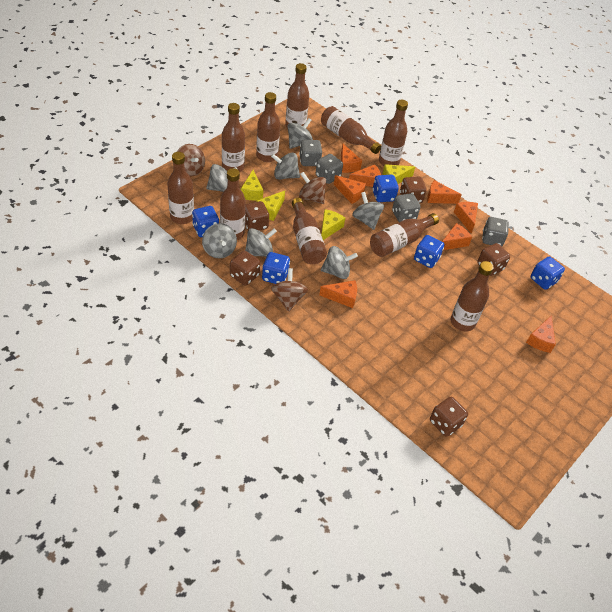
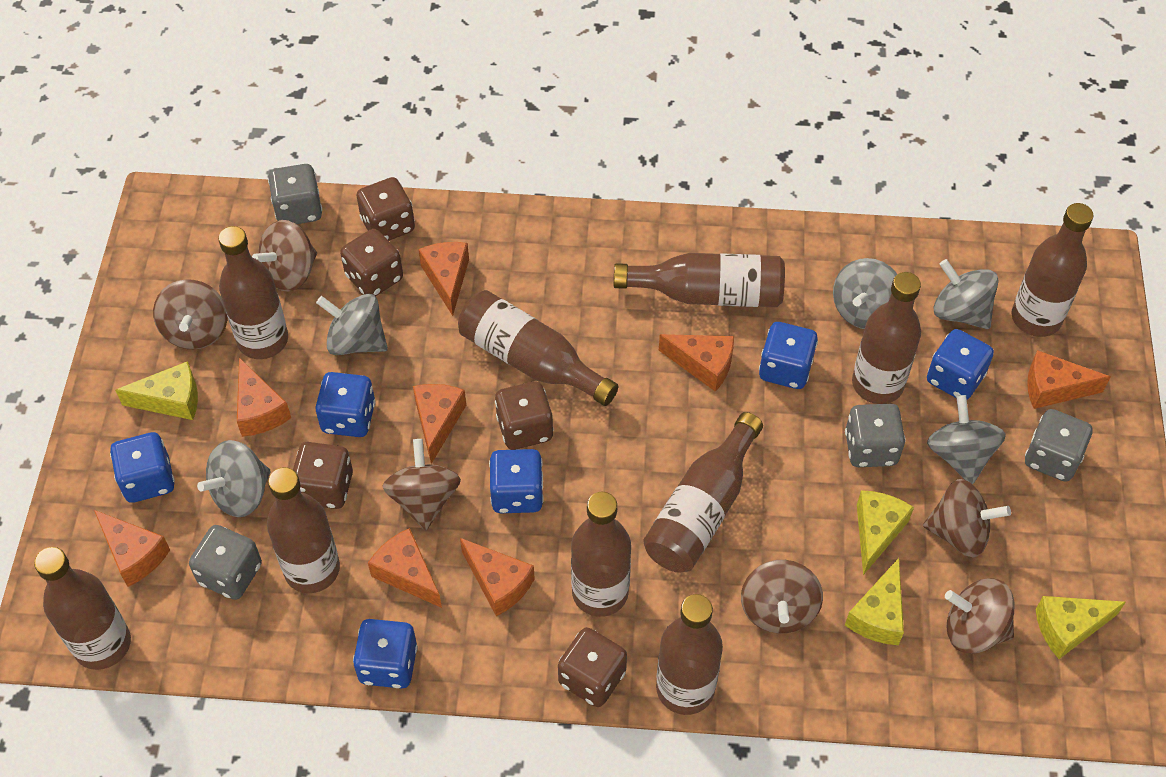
blue dice: 5 -> 6
brown spinning top: 3 -> 6
grey spinning top: 7 -> 5

